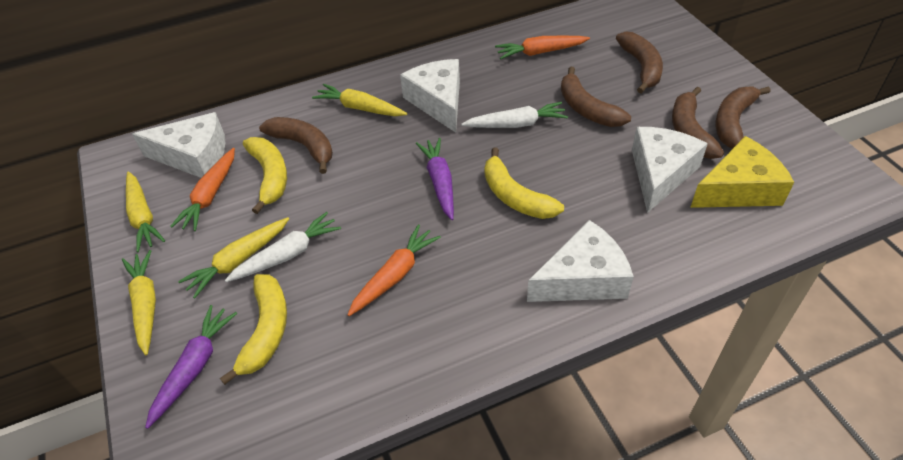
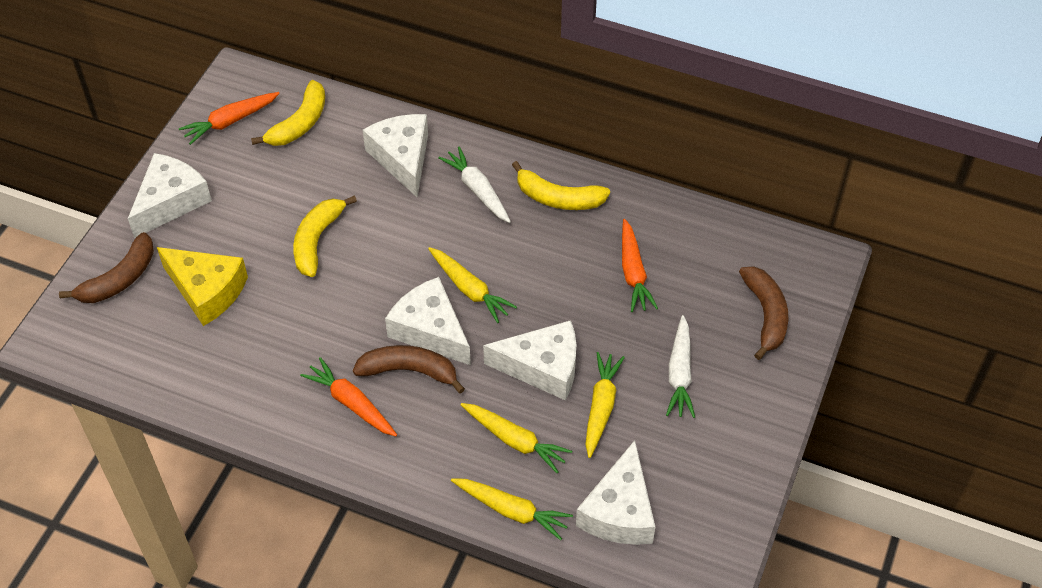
brown banana: 5 -> 3
purple carrot: 2 -> 0
white cheese: 4 -> 5

